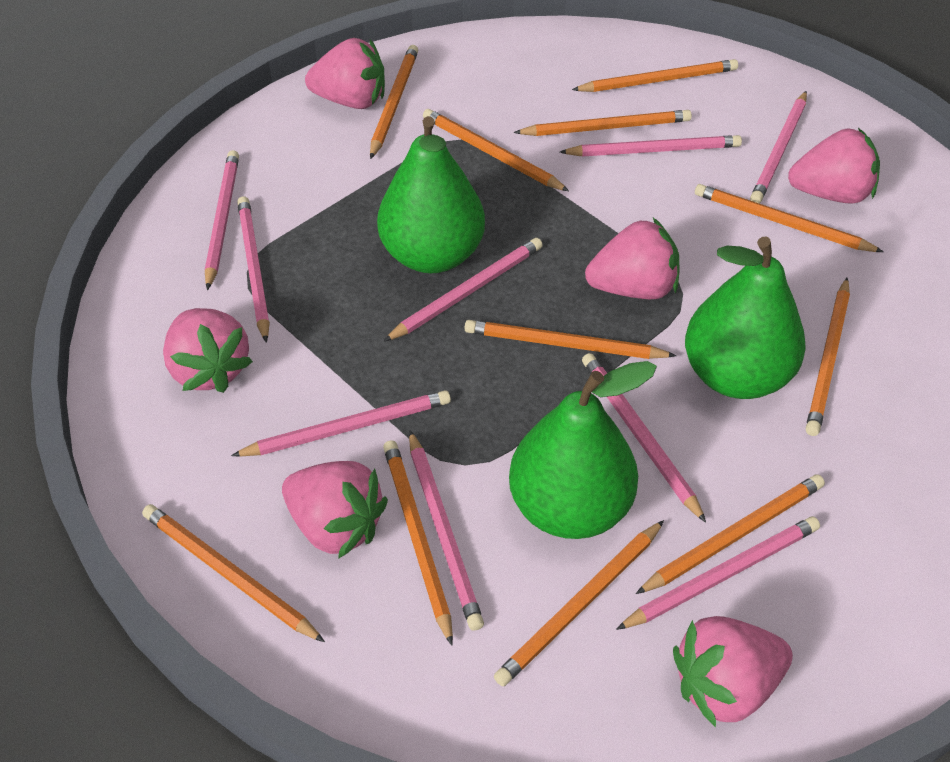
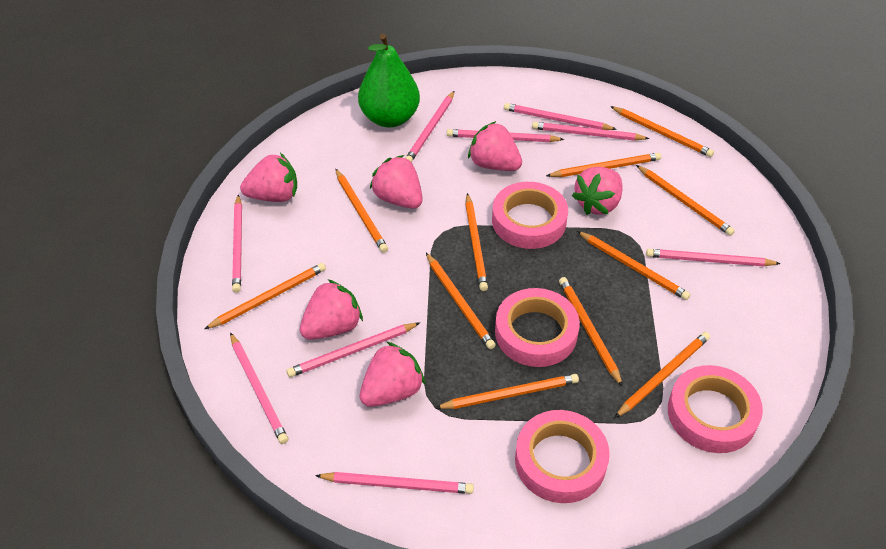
green pear: 3 -> 1
pink tape: 0 -> 4

